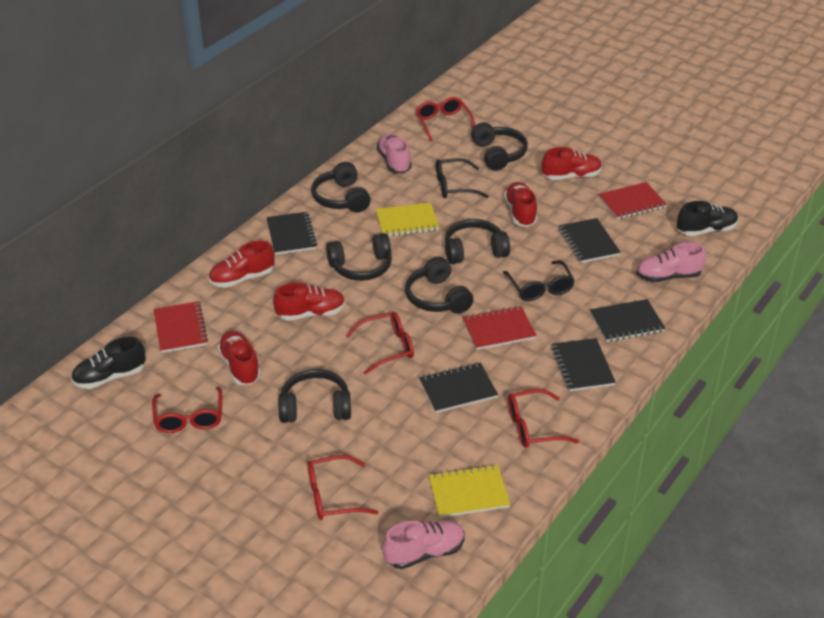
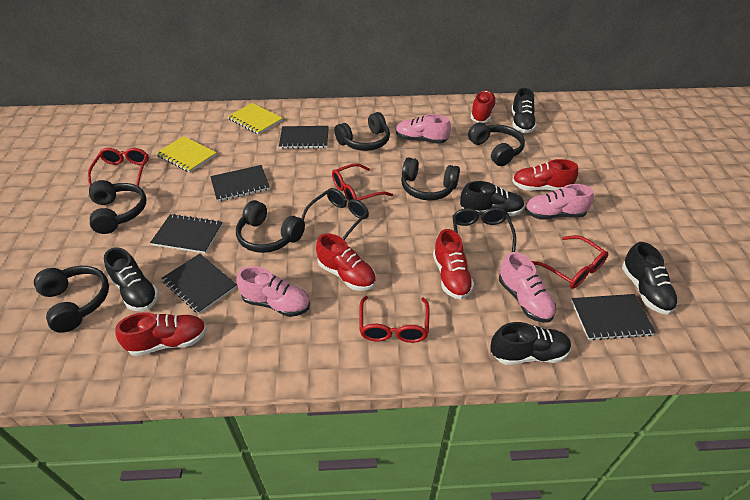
black shoe: 2 -> 5
pink shoe: 3 -> 4
red glasses: 5 -> 4
red notebook: 3 -> 0

